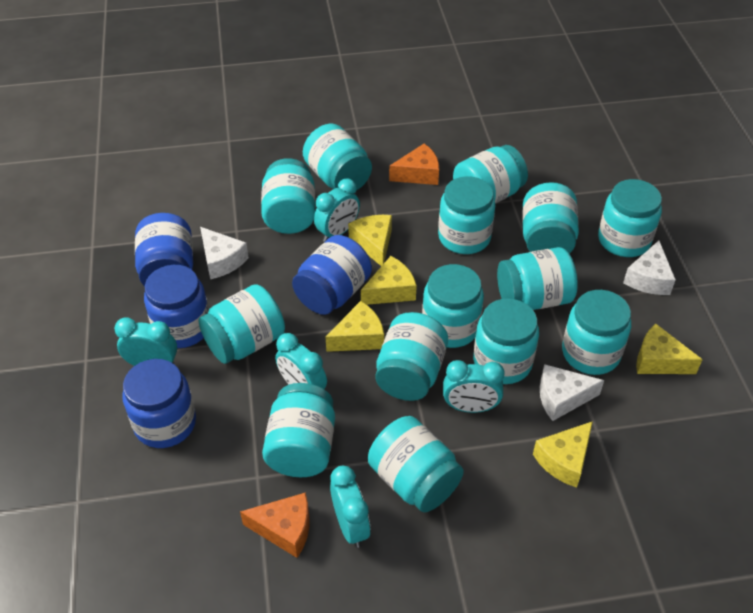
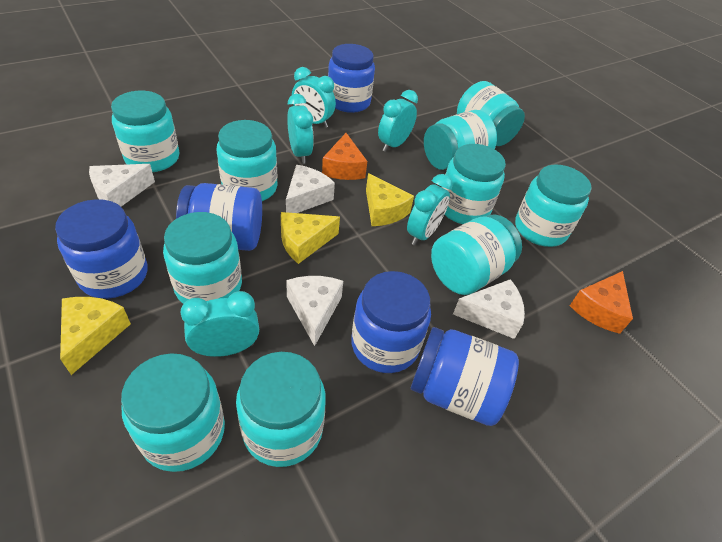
blue jar: 4 -> 5
turquoise jar: 14 -> 10
white cheese: 3 -> 4
yellow cheese: 5 -> 3

